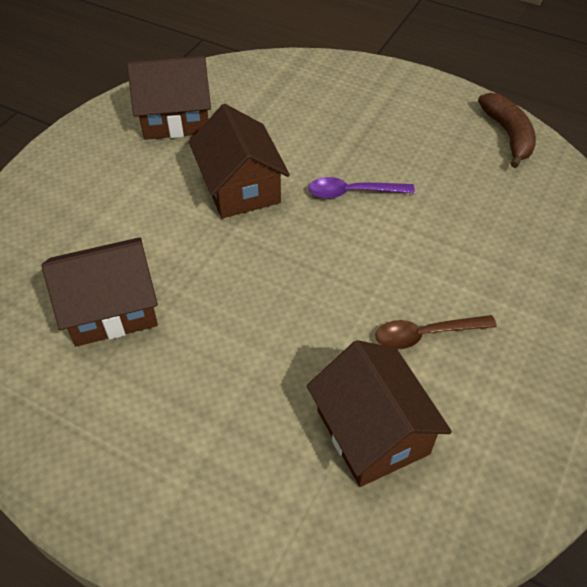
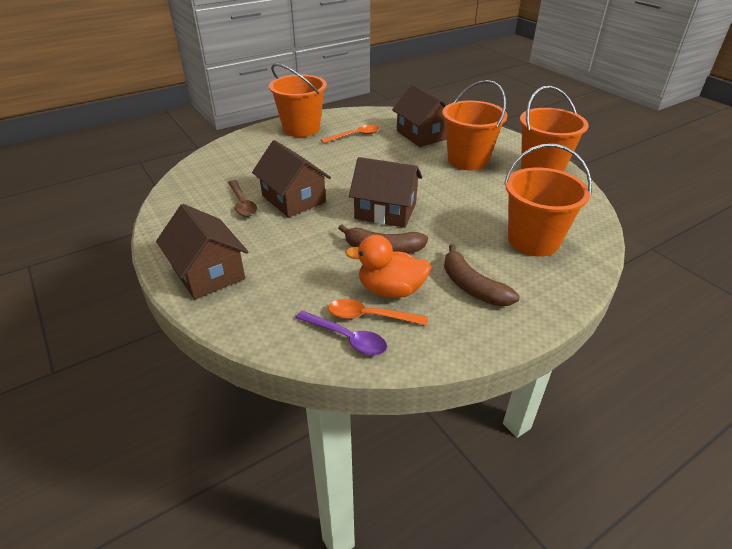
brown banana: 1 -> 2
orange bucket: 0 -> 4
orange duck: 0 -> 1
orange spoon: 0 -> 2

